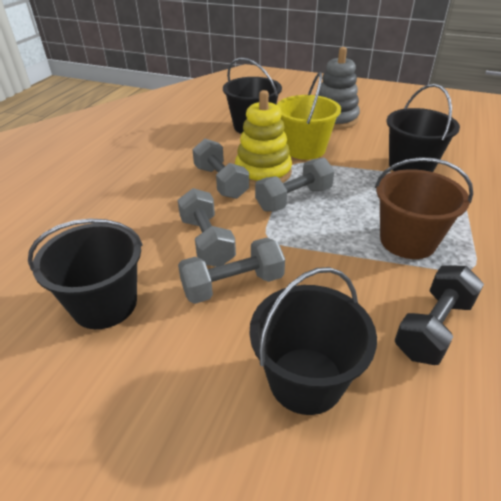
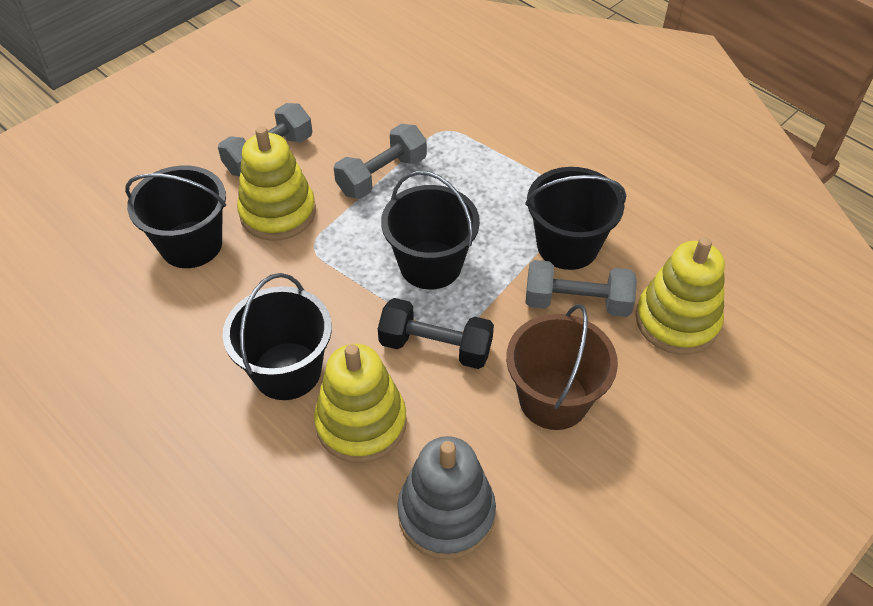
grey dumbbell: 4 -> 3
yellow bucket: 1 -> 0
yellow stacking toy: 1 -> 3

